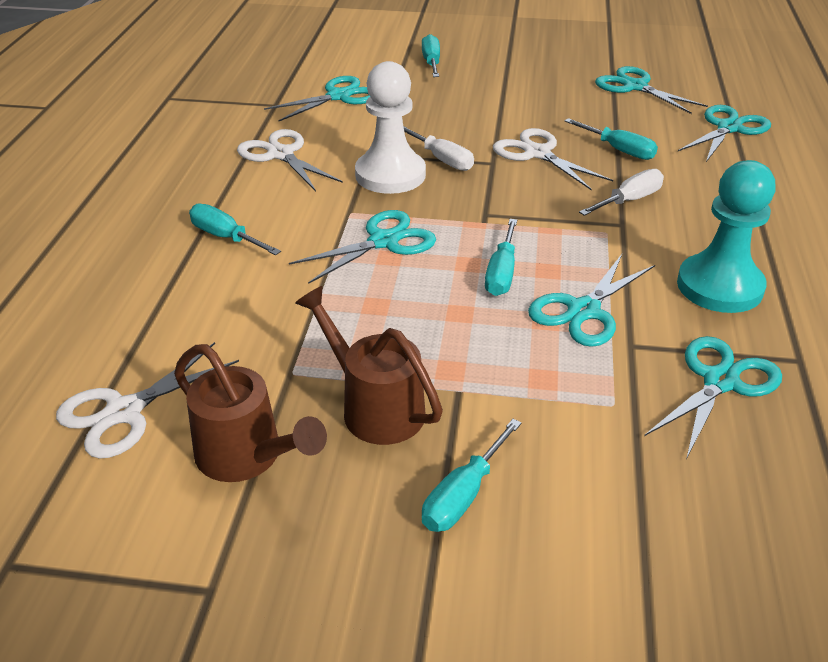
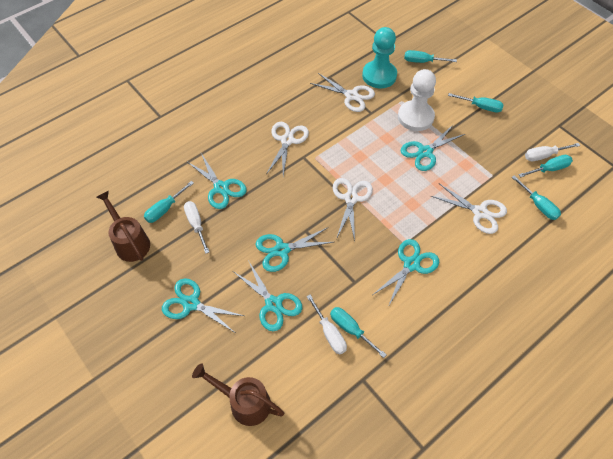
turquoise screwdriver: 5 -> 6
white scissors: 3 -> 4
white screwdriver: 2 -> 3

